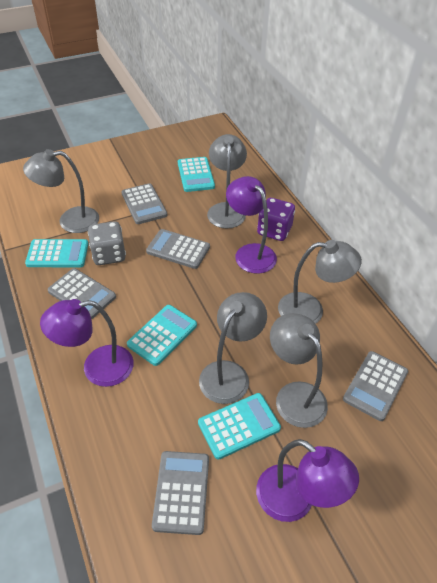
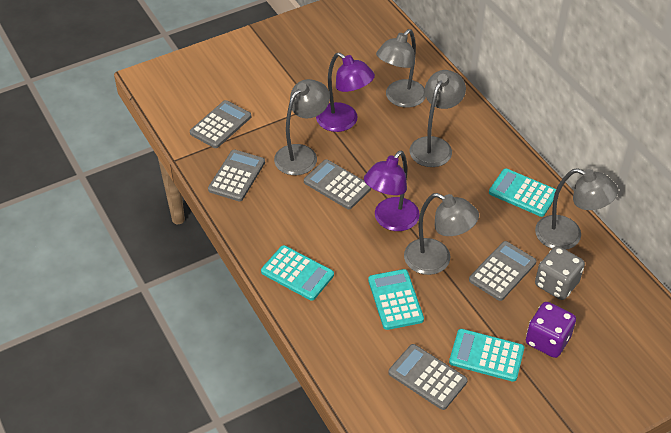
purple lamp: 3 -> 2

